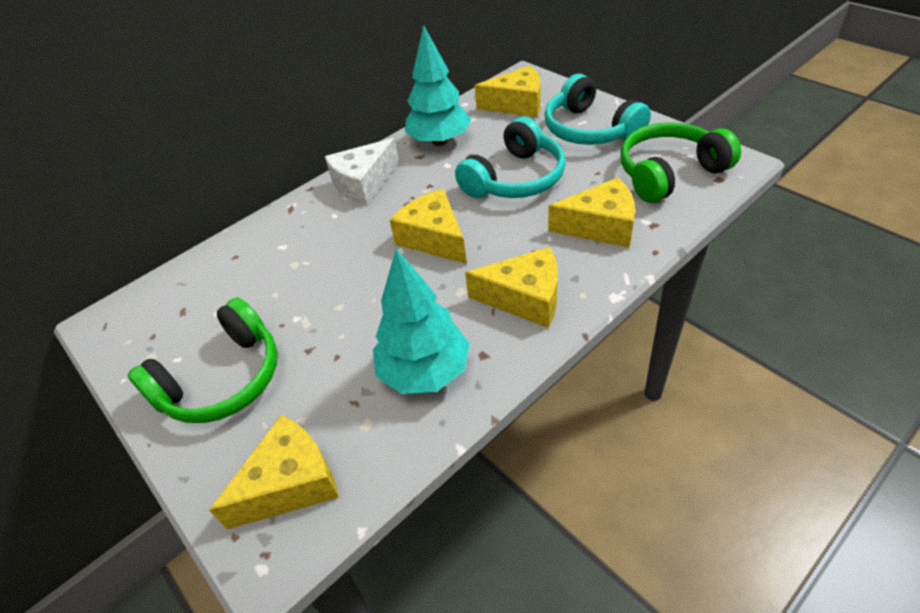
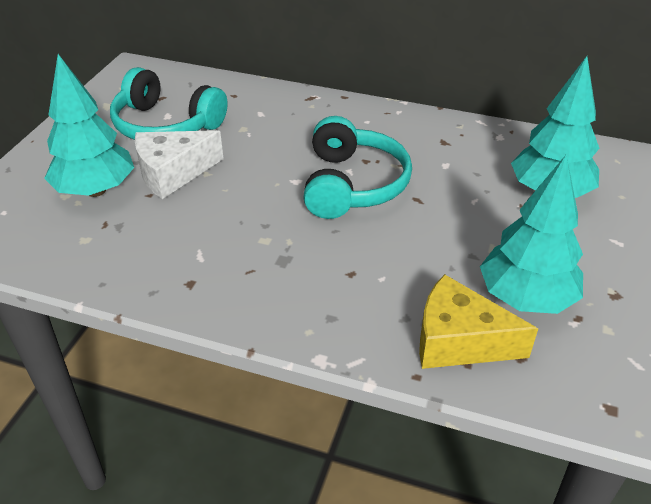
green headphones: 2 -> 0
turquoise tree: 2 -> 3
yellow cheese: 5 -> 1

